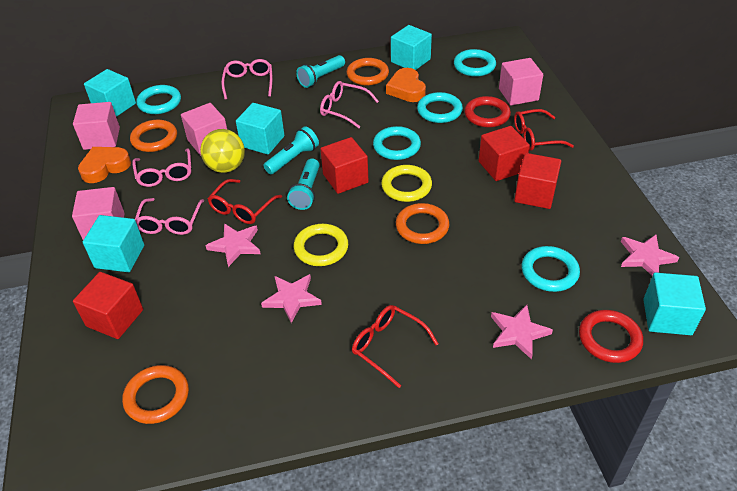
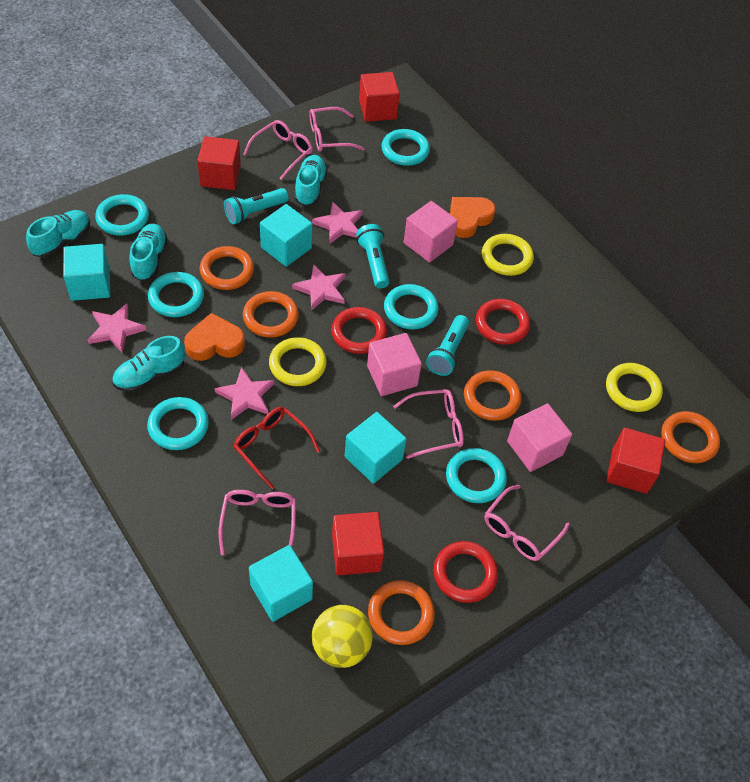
orange ring: 4 -> 5
pink cube: 4 -> 3
pink glasses: 4 -> 5
red glasses: 3 -> 1
red ring: 2 -> 3
turquoise cube: 5 -> 4
turquoise ring: 5 -> 6
turquoise shoe: 0 -> 4
yellow ring: 2 -> 3

